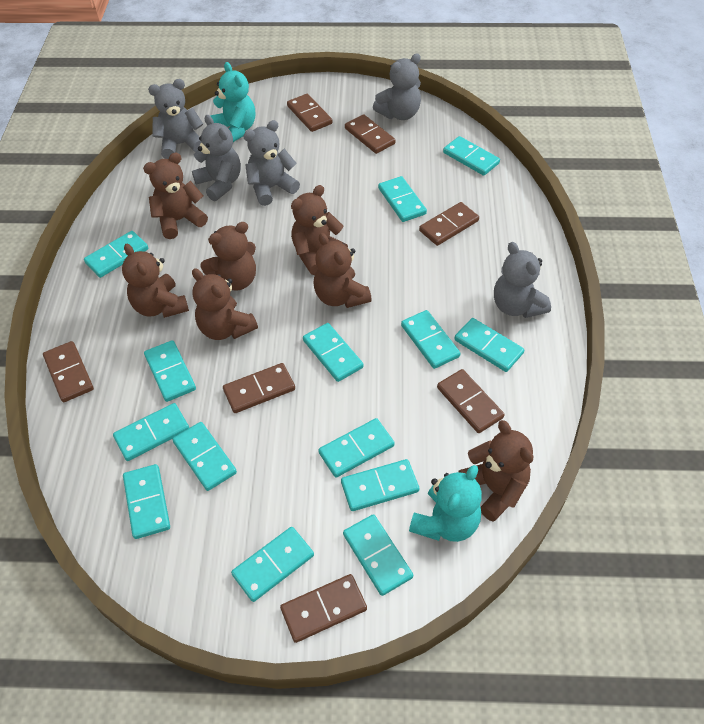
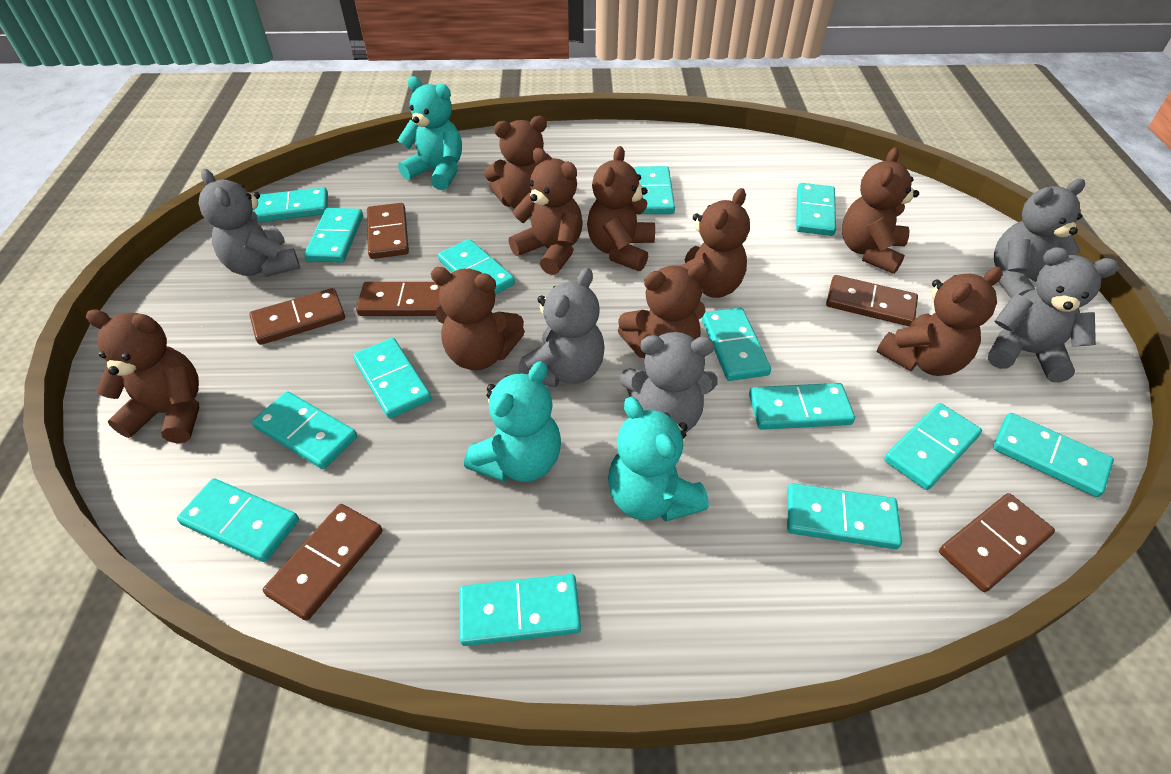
brown domino: 7 -> 6
brown teddy bear: 7 -> 9
turquoise teddy bear: 2 -> 3

